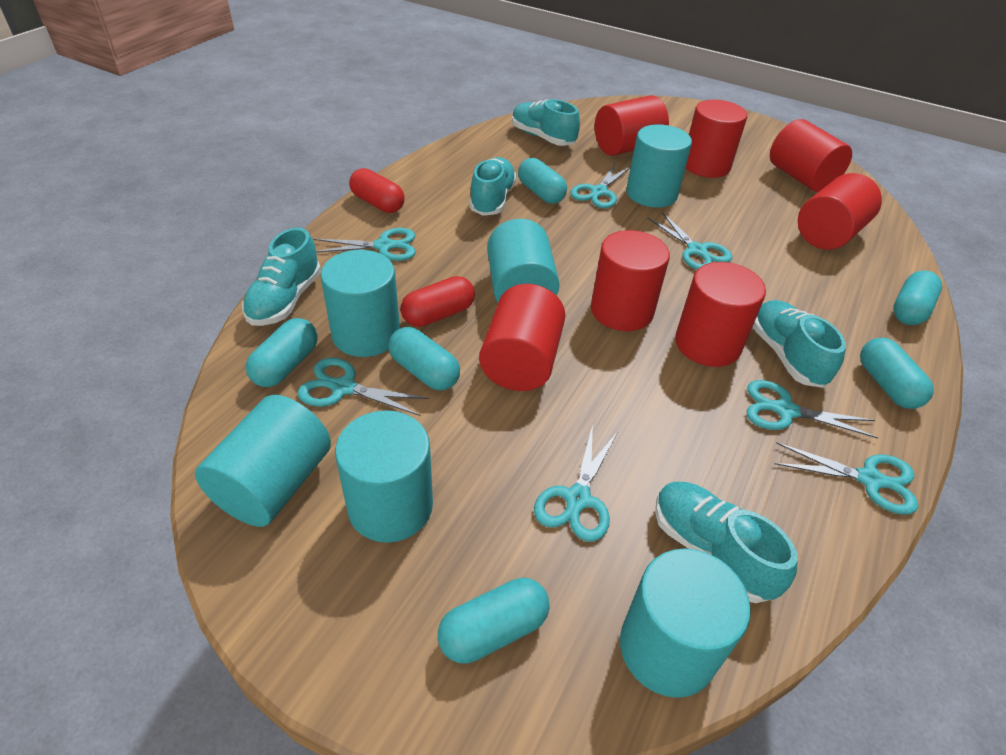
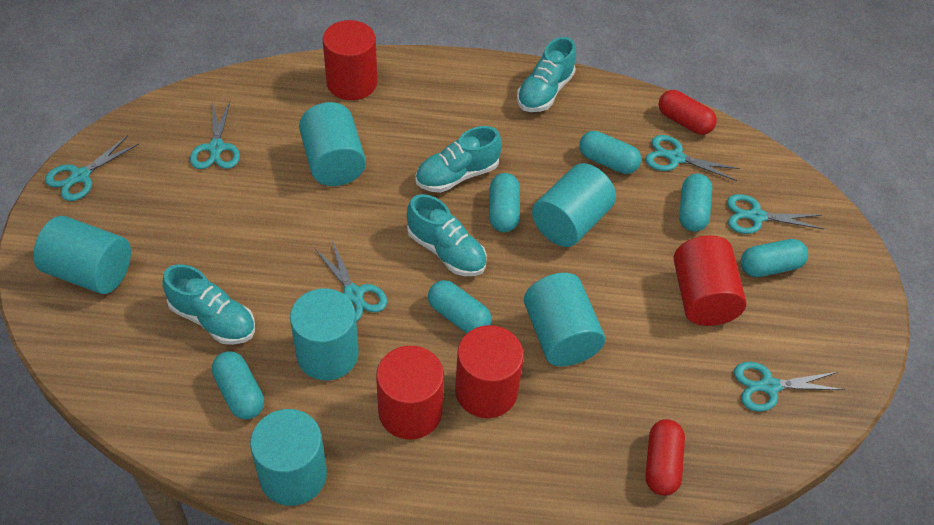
red cylinder: 7 -> 4
turquoise scissors: 7 -> 6
turquoise shoe: 5 -> 4

